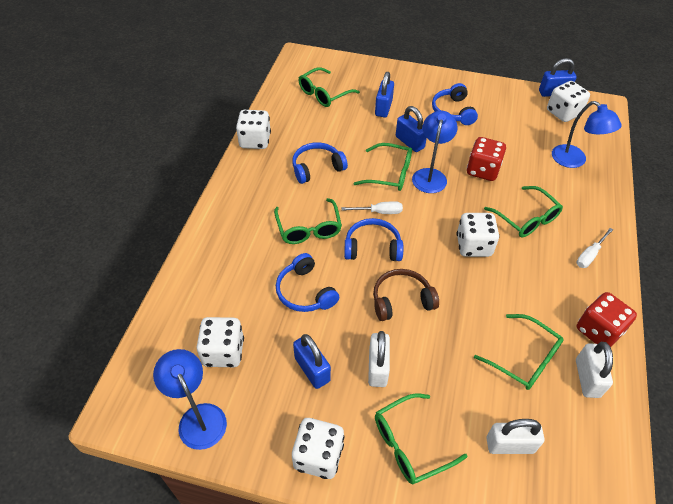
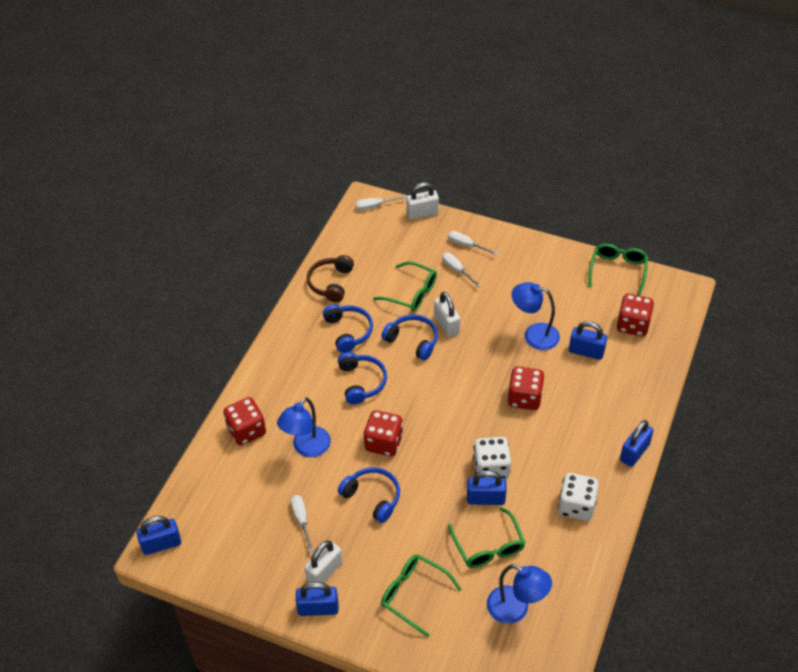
blue padlock: 4 -> 5
green glasses: 6 -> 4
red dice: 2 -> 4
white dice: 5 -> 2
white screwdriver: 2 -> 4

